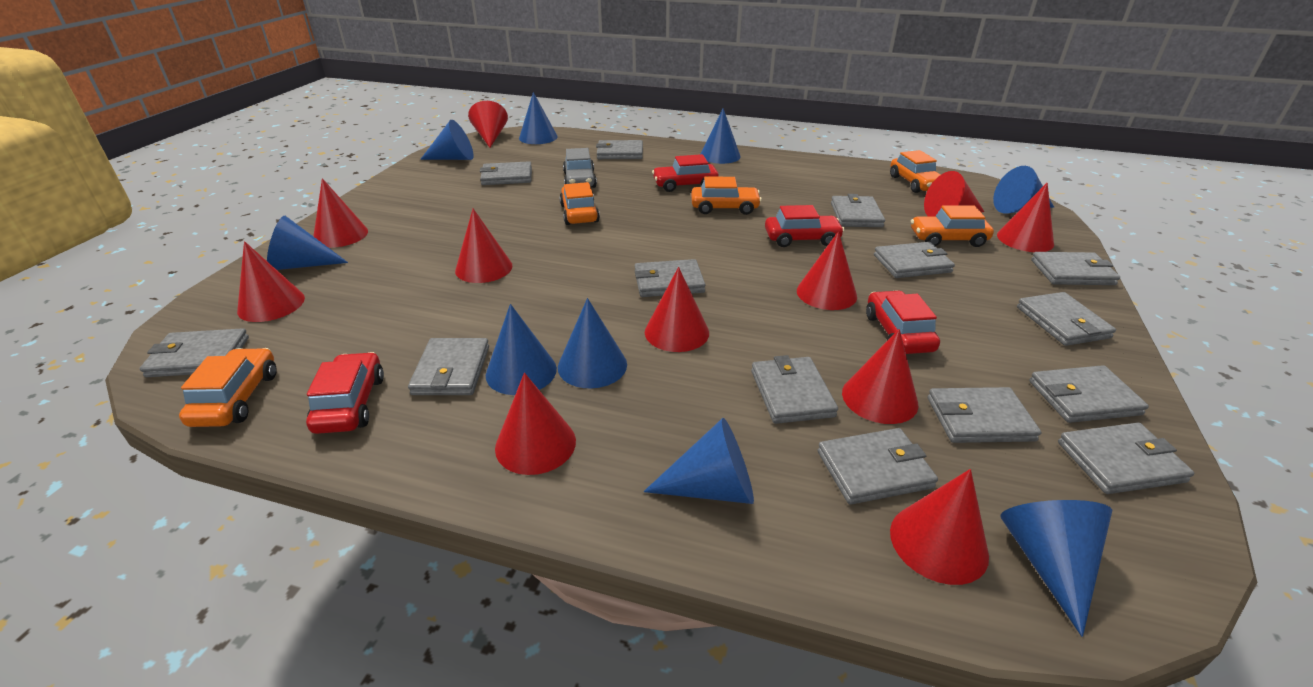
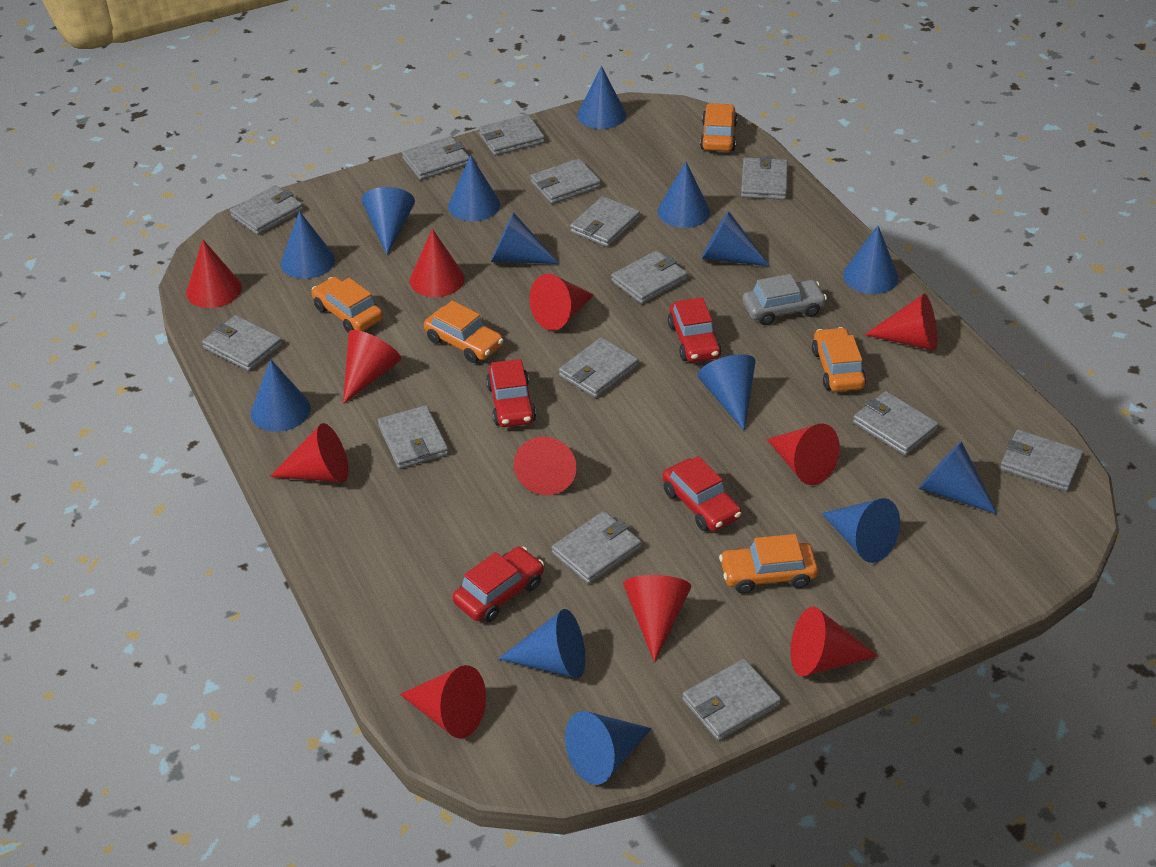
blue cone: 9 -> 14

